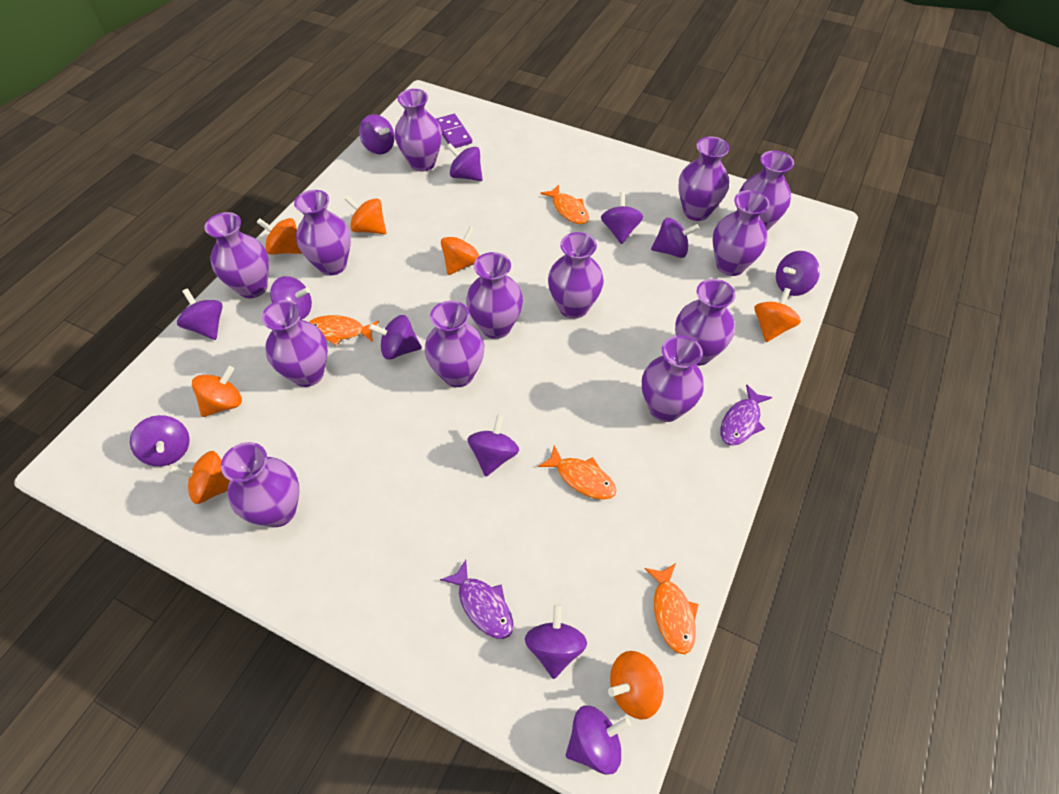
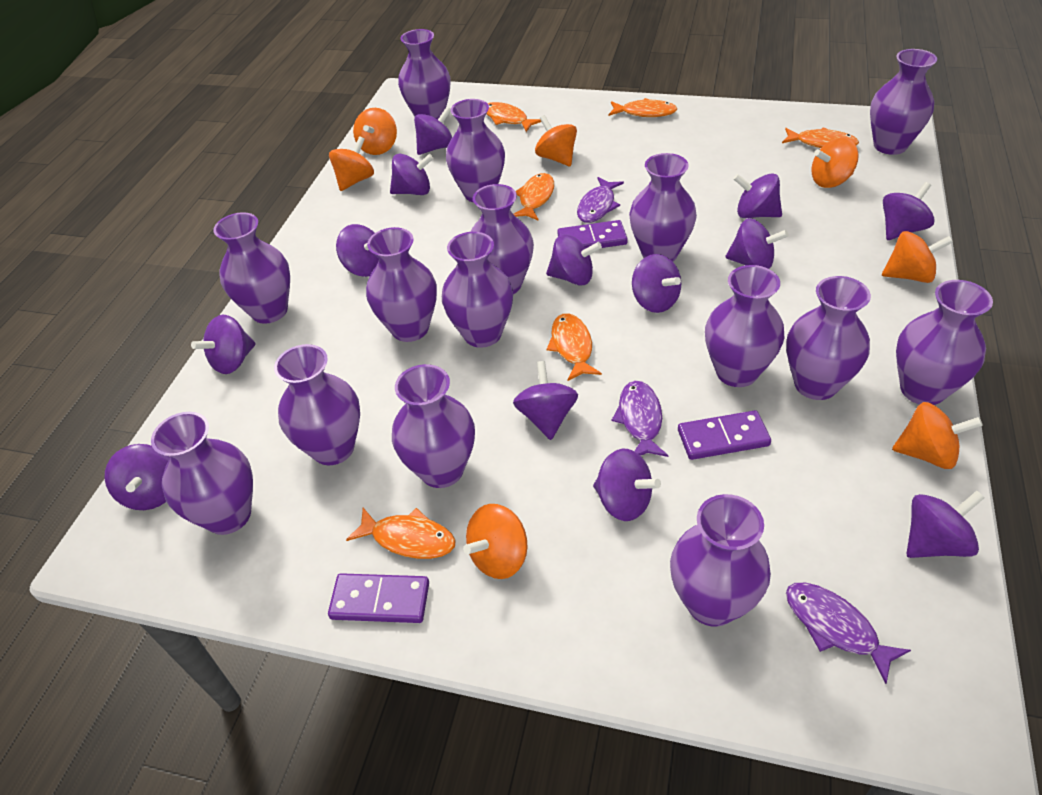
orange fish: 4 -> 6
purple domino: 1 -> 3
purple fish: 2 -> 3
purple spinning top: 12 -> 13
purple vase: 13 -> 15

